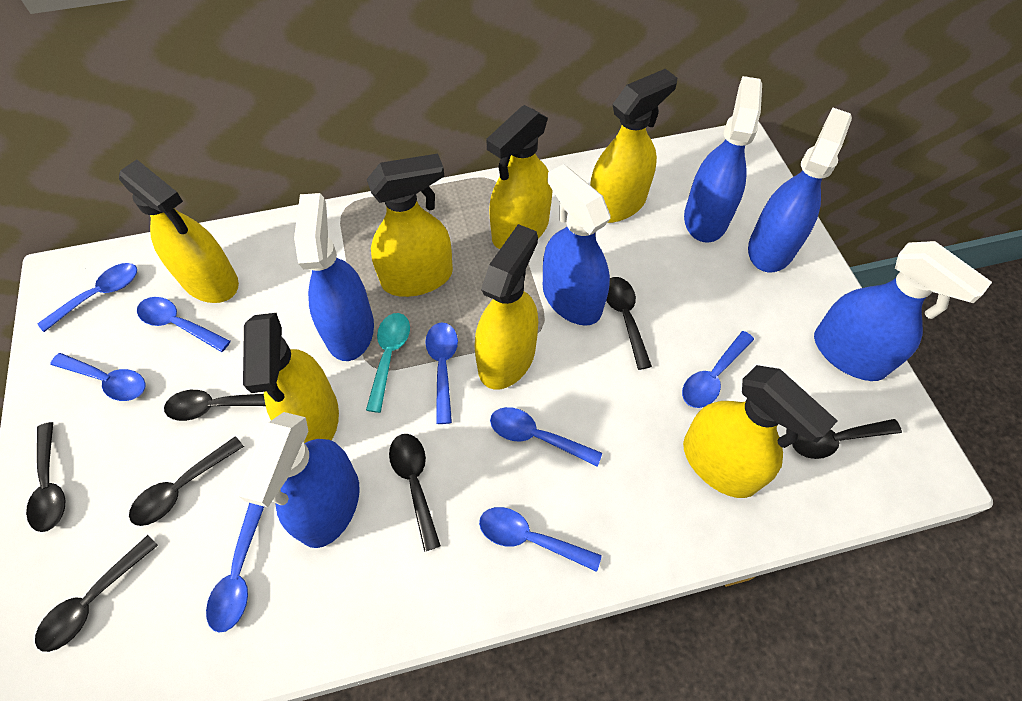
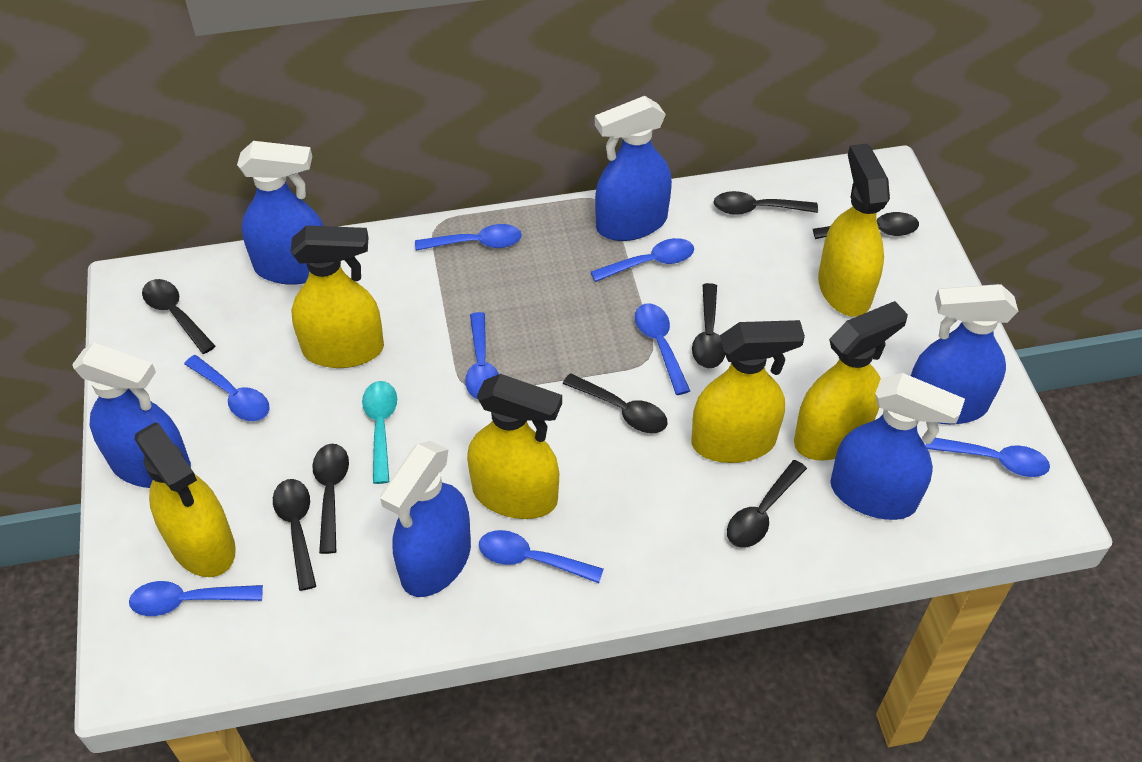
black spoon: 7 -> 8
yellow spray bottle: 7 -> 6

